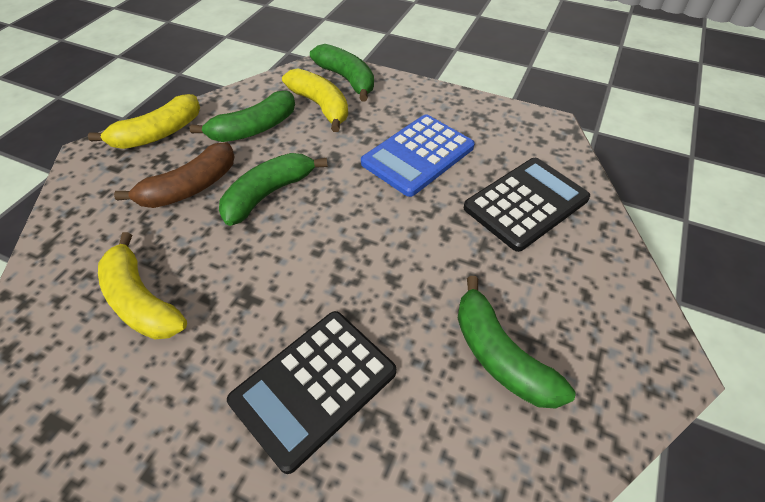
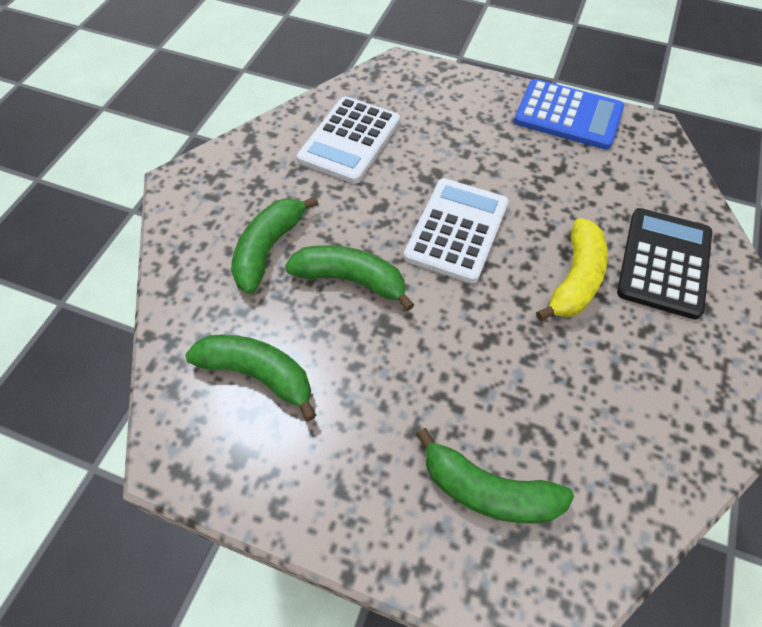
black calculator: 2 -> 1
brown banana: 1 -> 0
white calculator: 0 -> 2
yellow banana: 3 -> 1

